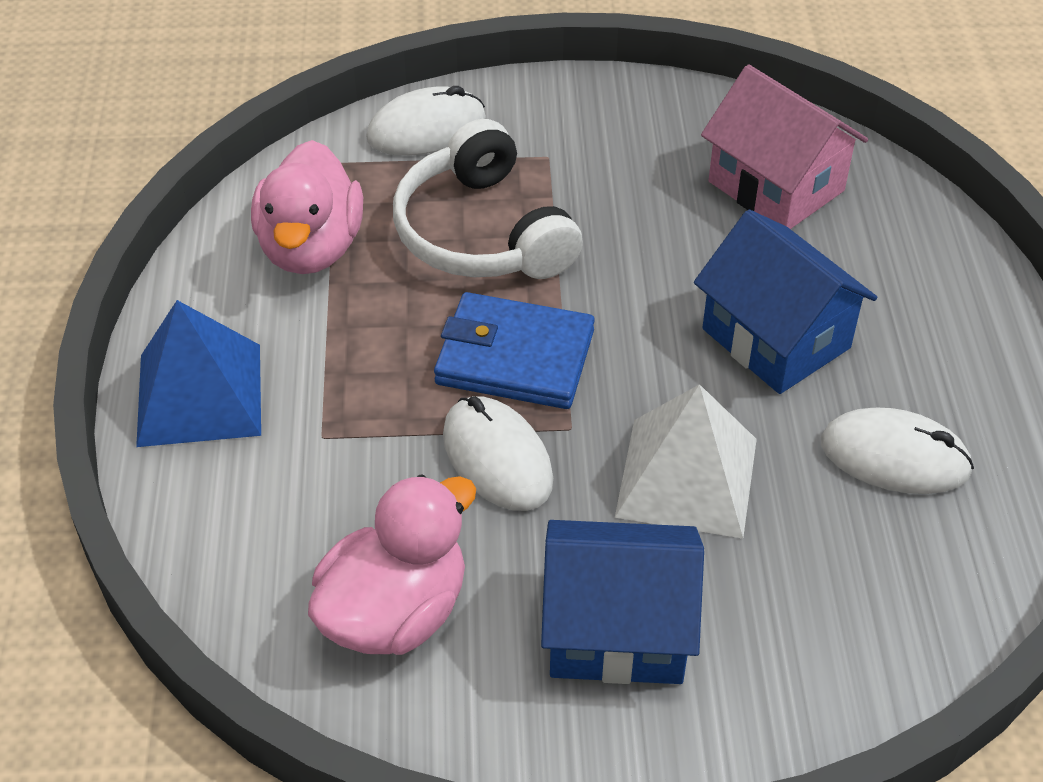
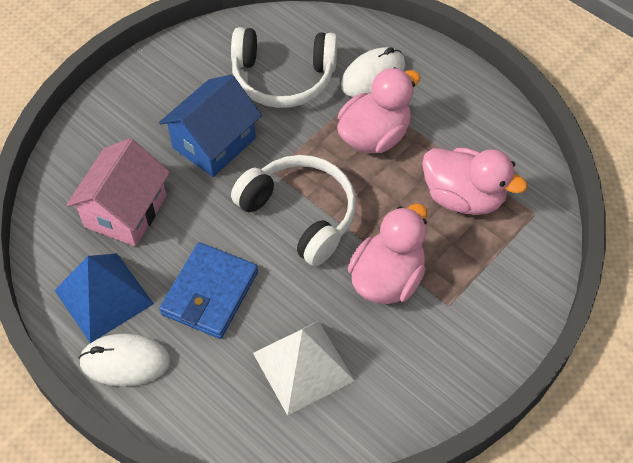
blue house: 2 -> 1
pink duck: 2 -> 3
white headphones: 1 -> 2
white mouse: 3 -> 2

